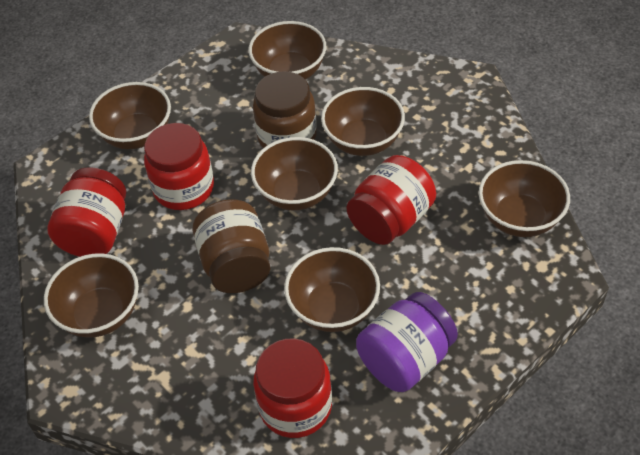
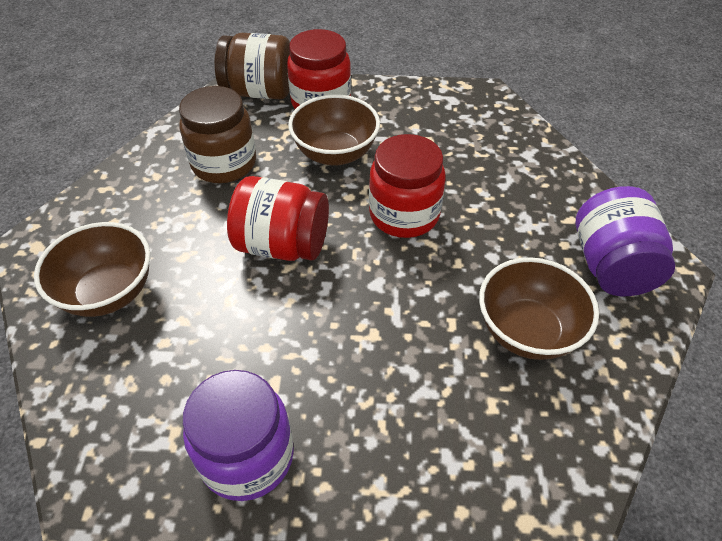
brown bowl: 7 -> 3
purple jar: 1 -> 2
red jar: 4 -> 3

